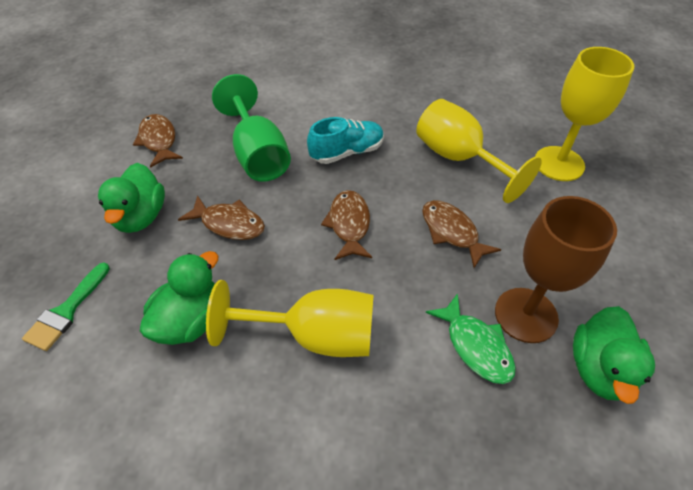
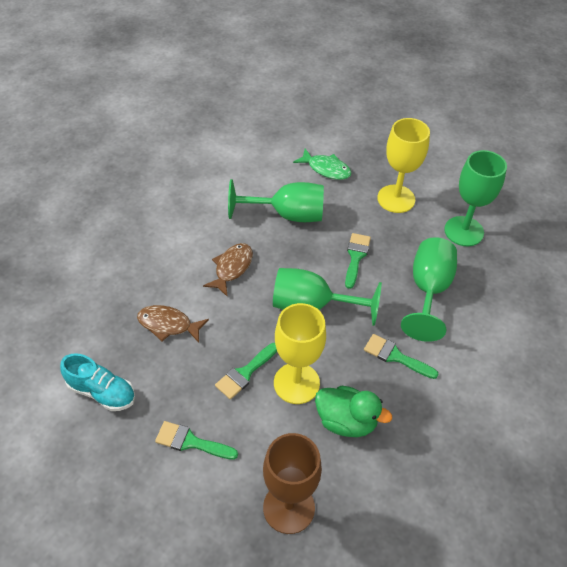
brown fish: 4 -> 2
green brush: 1 -> 4
green duck: 3 -> 1
green goblet: 1 -> 4
yellow goblet: 3 -> 2

